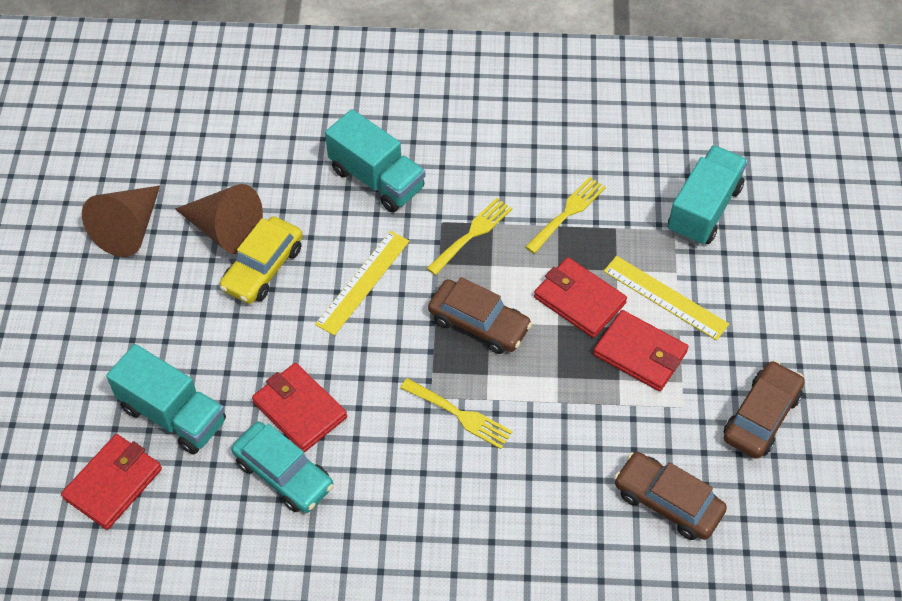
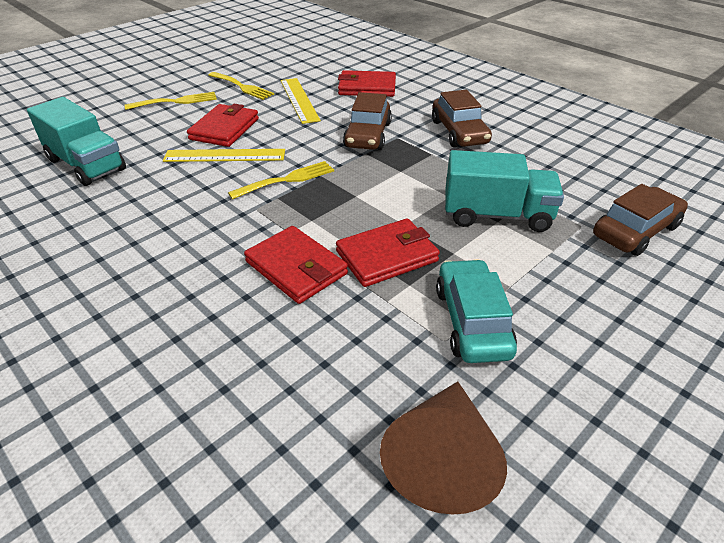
brown cone: 2 -> 1
turquoise truck: 3 -> 2
yellow car: 1 -> 0

